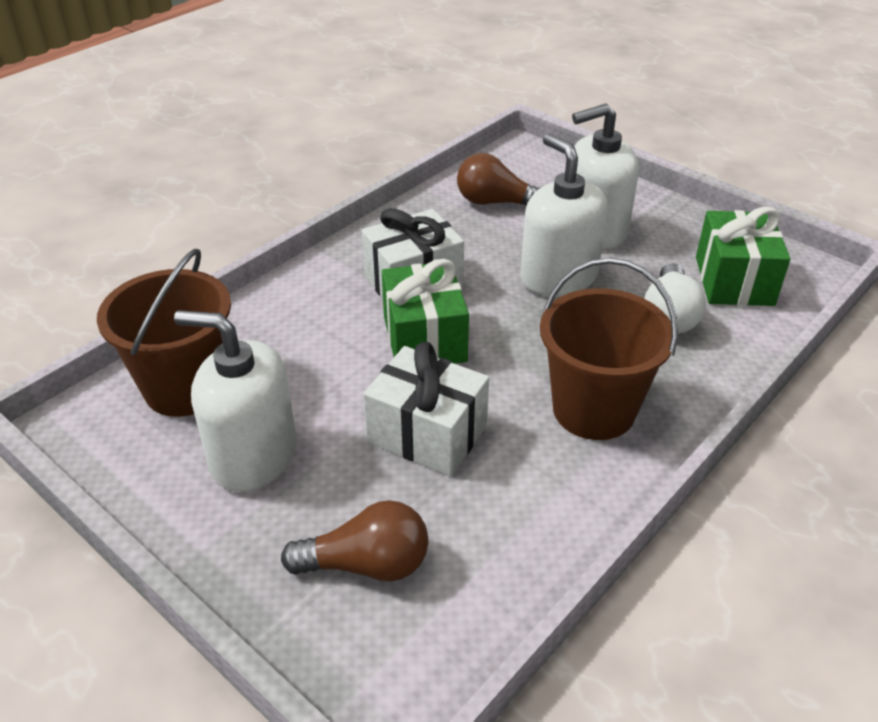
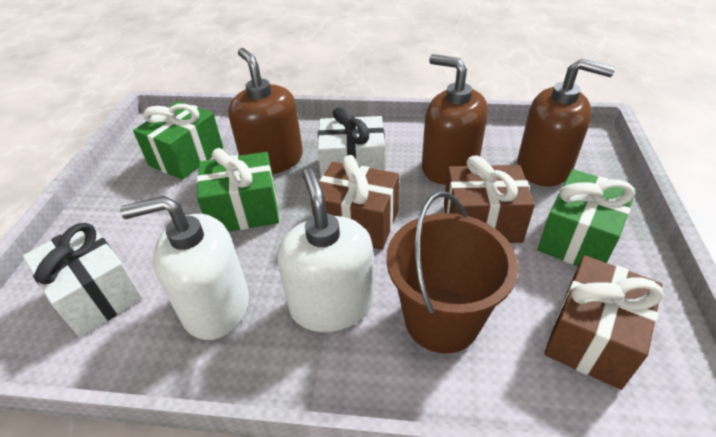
brown bucket: 2 -> 1
brown gift: 0 -> 3
brown light bulb: 2 -> 0
brown soap dispenser: 0 -> 3
green gift: 2 -> 3
white light bulb: 1 -> 0
white soap dispenser: 3 -> 2

